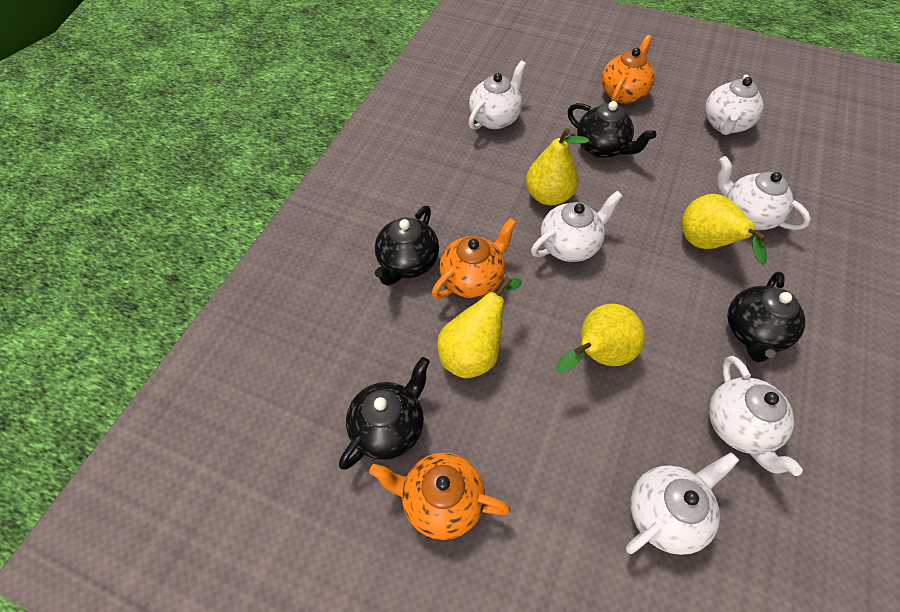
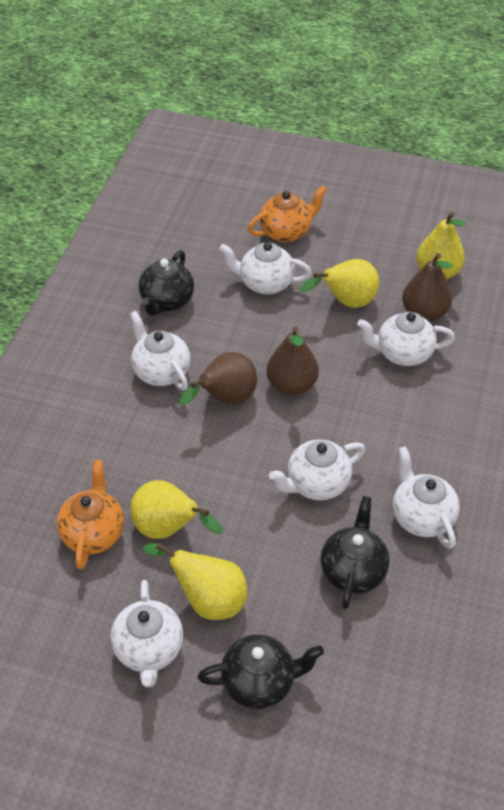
black teapot: 4 -> 3
brown pear: 0 -> 3
orange teapot: 3 -> 2

